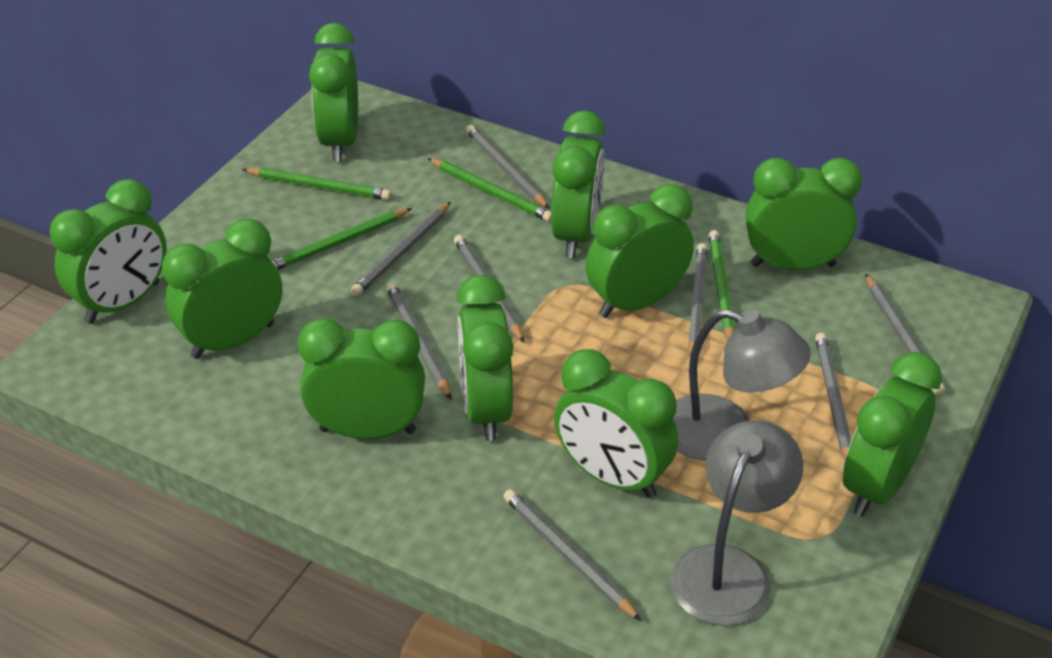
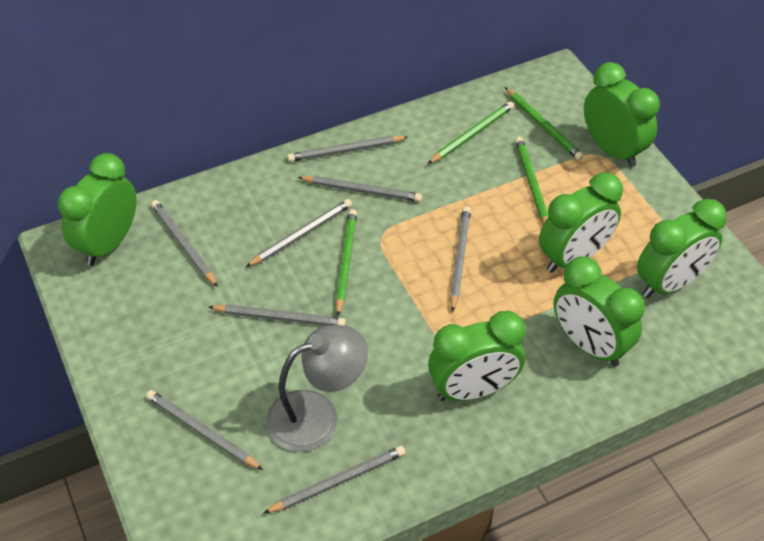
green clock: 10 -> 6
grey lamp: 2 -> 1

